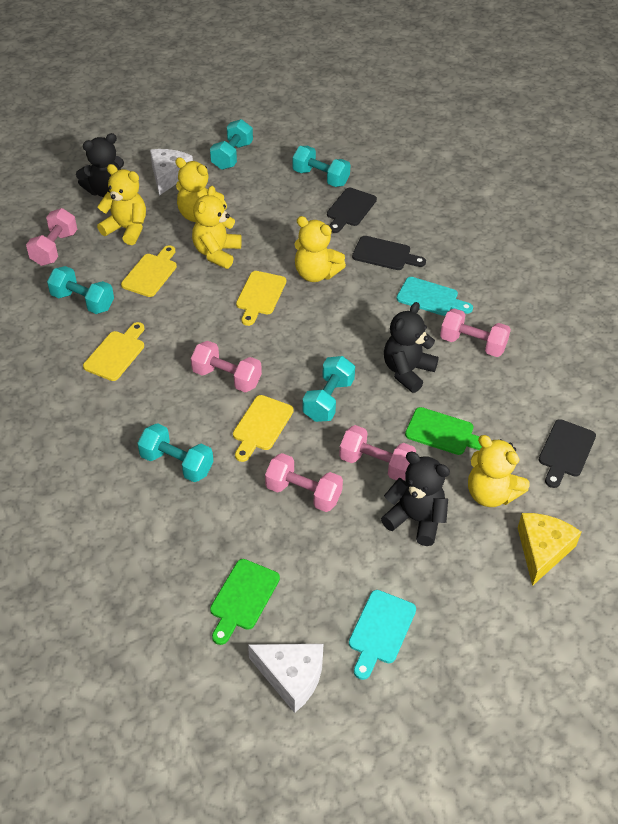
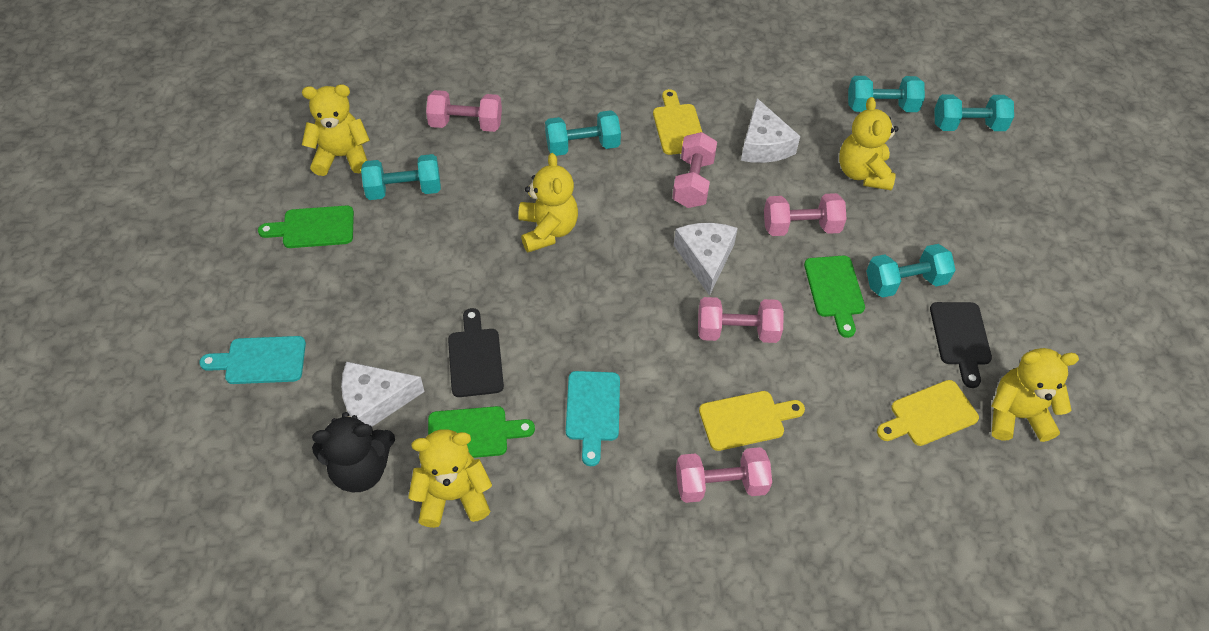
black cutting board: 3 -> 2
black teddy bear: 3 -> 1
green cutting board: 2 -> 3
white cheese: 2 -> 3
yellow cheese: 1 -> 0
yellow cutting board: 4 -> 3

